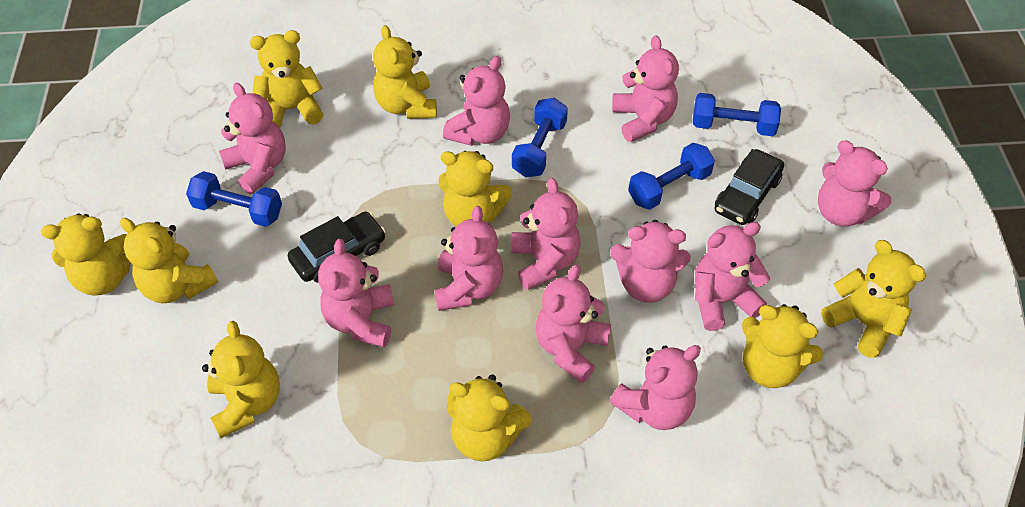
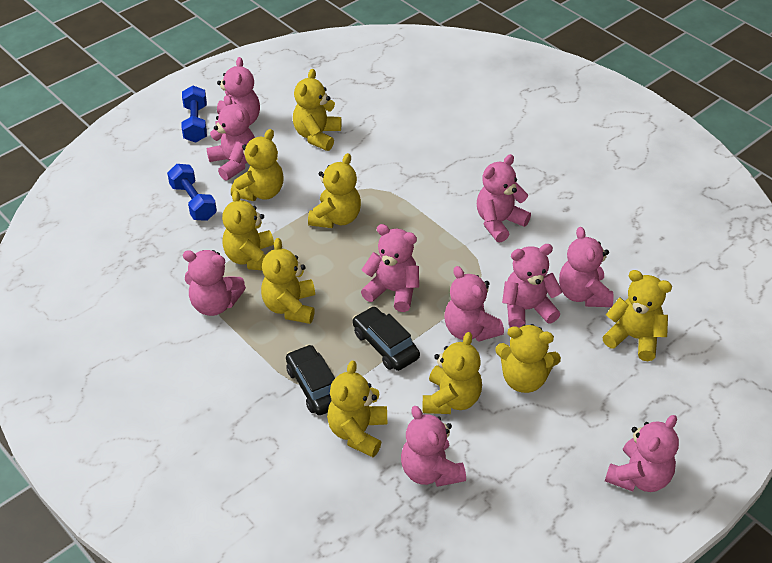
blue dumbbell: 4 -> 2
pink teddy bear: 11 -> 10

